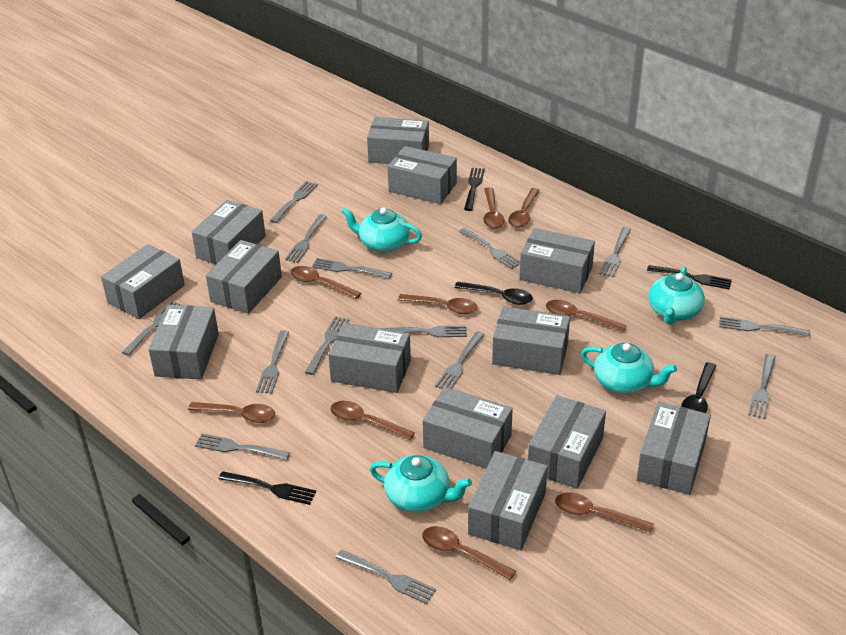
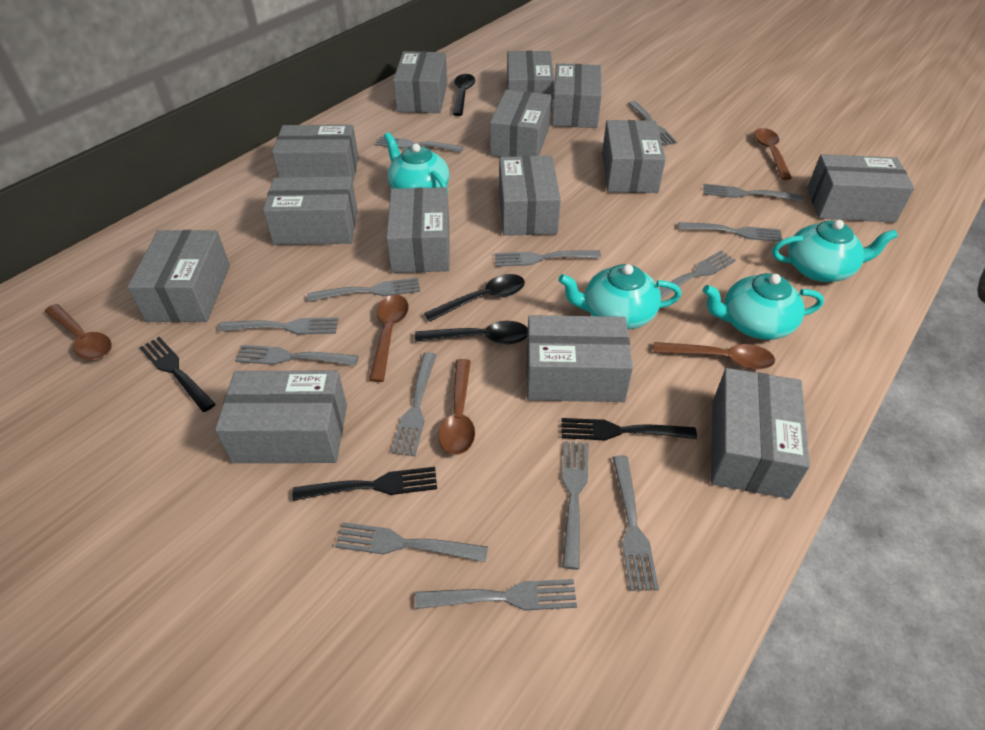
black spoon: 2 -> 3
brown spoon: 9 -> 5
grey box: 13 -> 14

